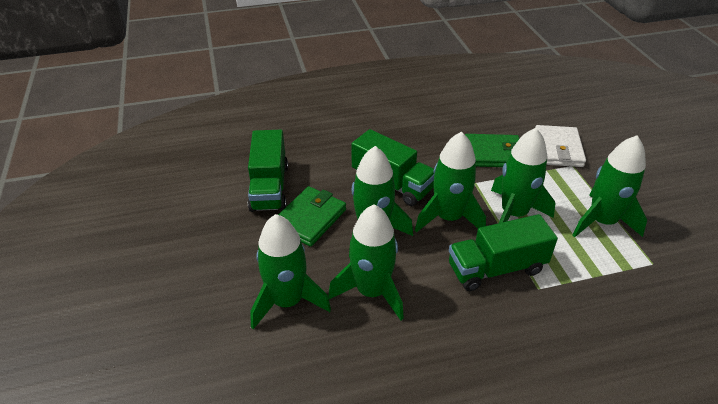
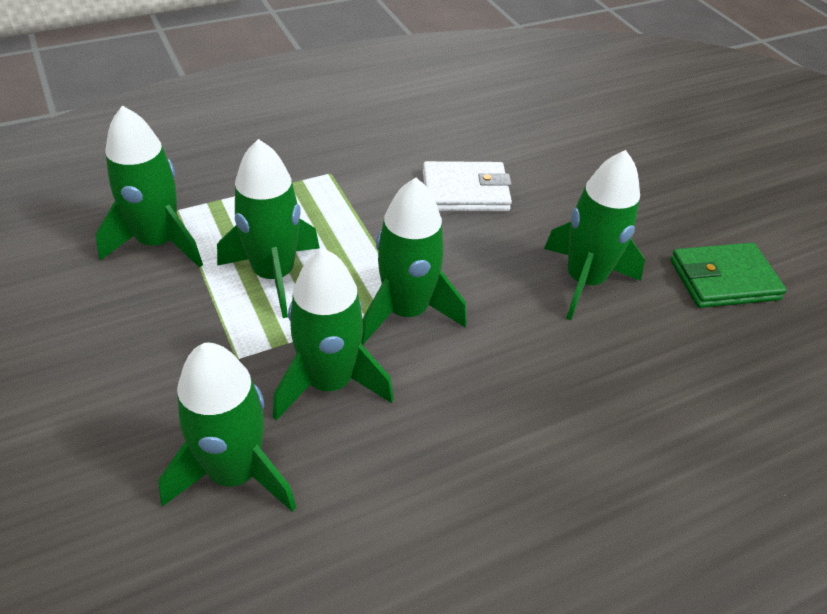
green truck: 3 -> 0
green wallet: 2 -> 1

